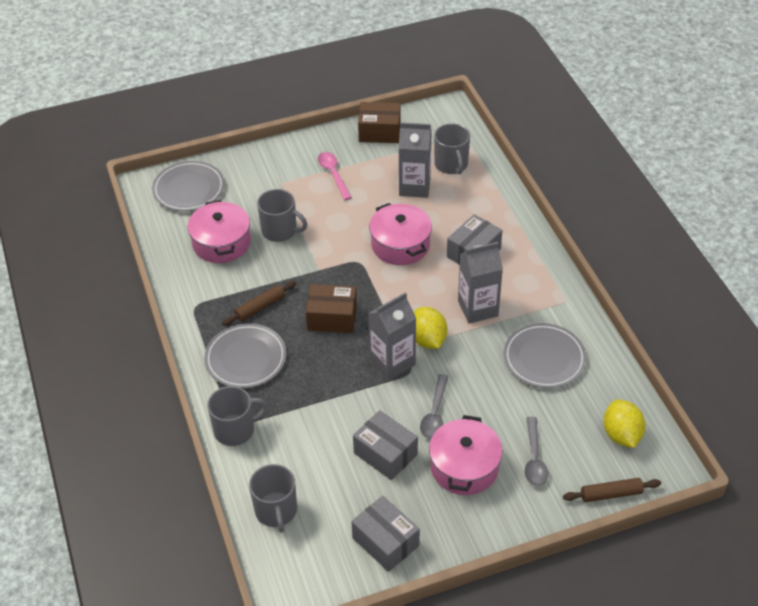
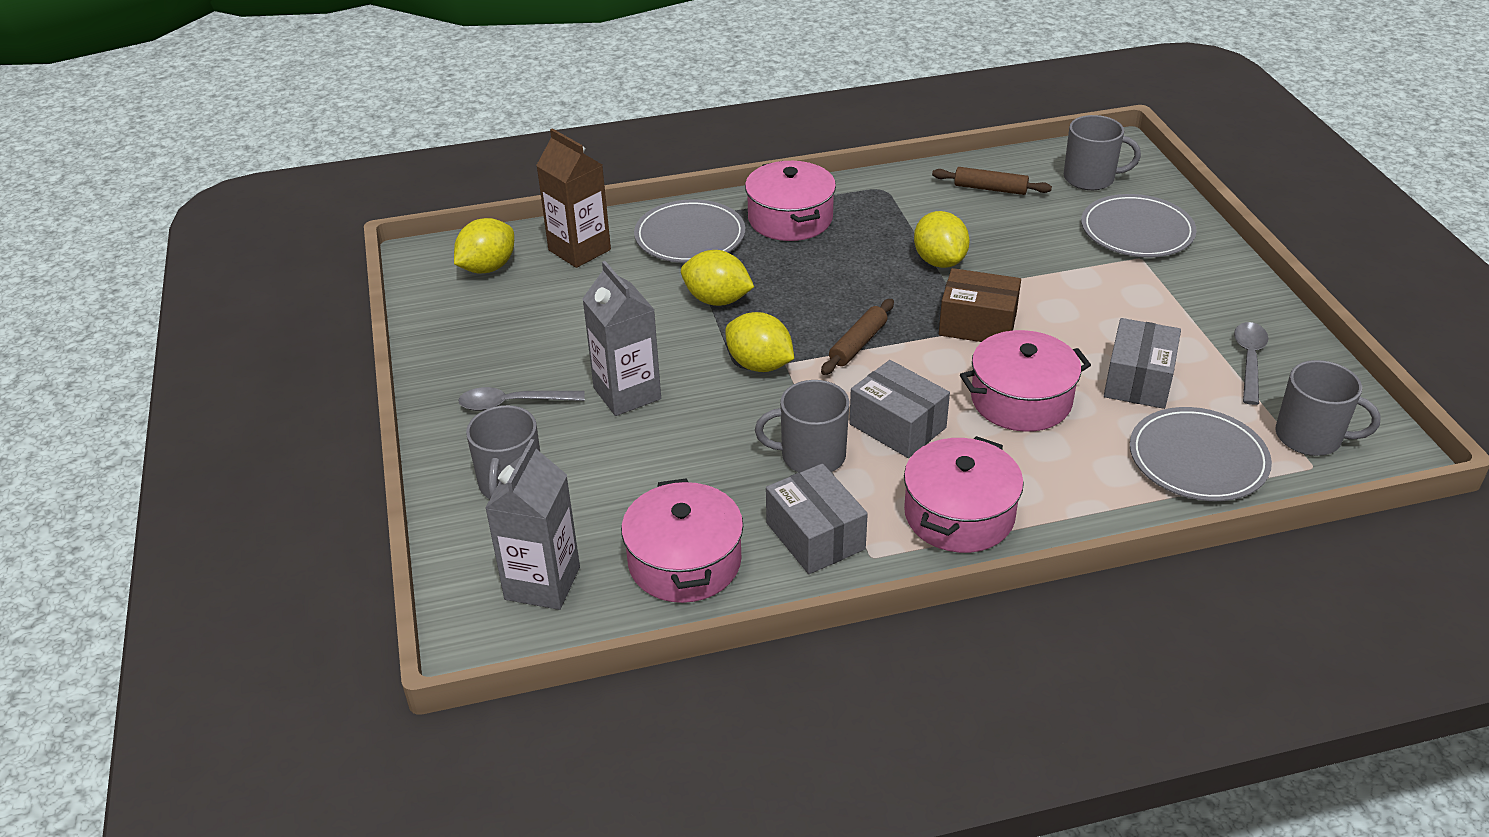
brown box: 2 -> 1
brown carton: 0 -> 1
grey carton: 3 -> 2
pink pot: 3 -> 4
pink spoon: 1 -> 0
yellow lemon: 2 -> 4

